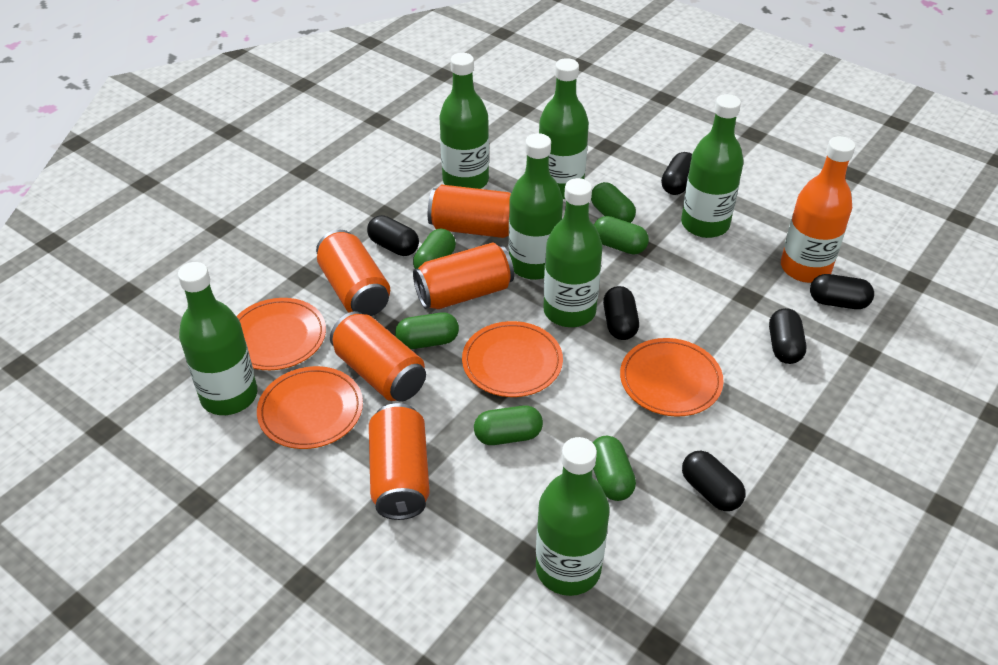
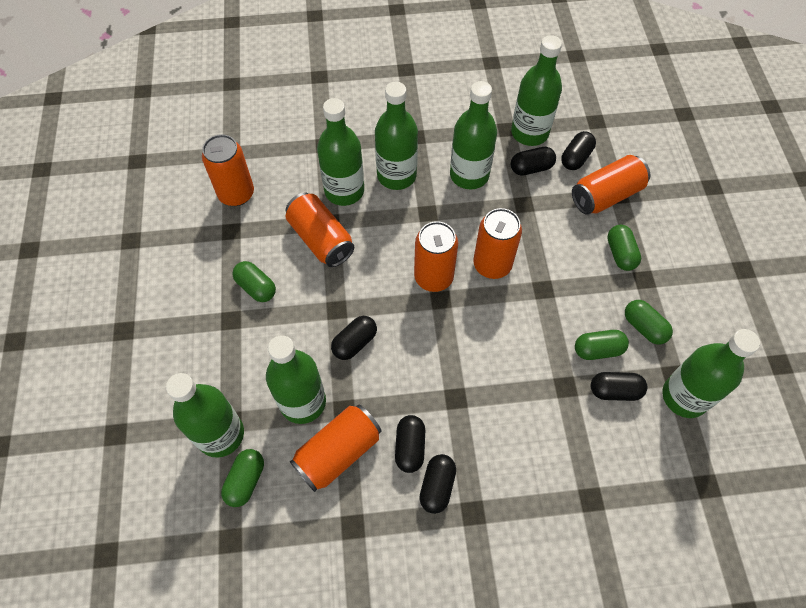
green capsule: 6 -> 5
orange bottle: 1 -> 0
orange can: 5 -> 6
orange plate: 4 -> 0

